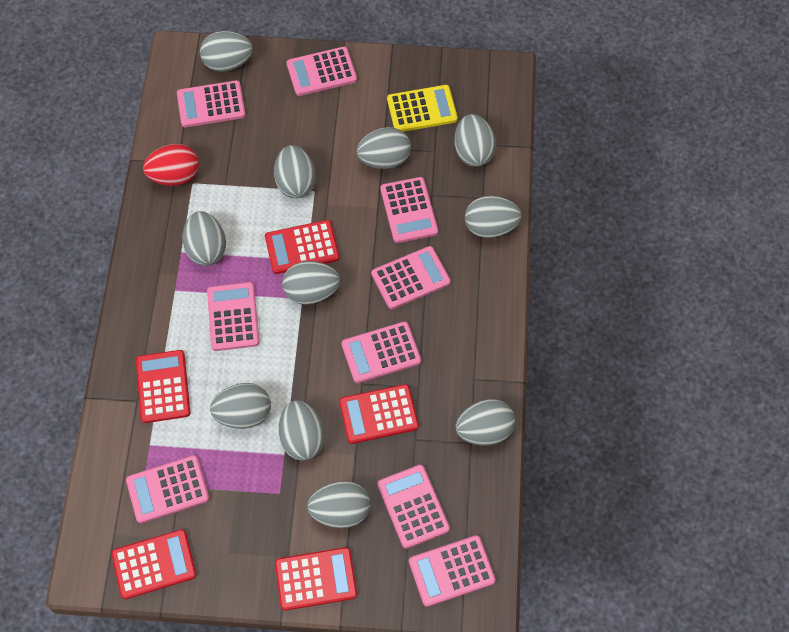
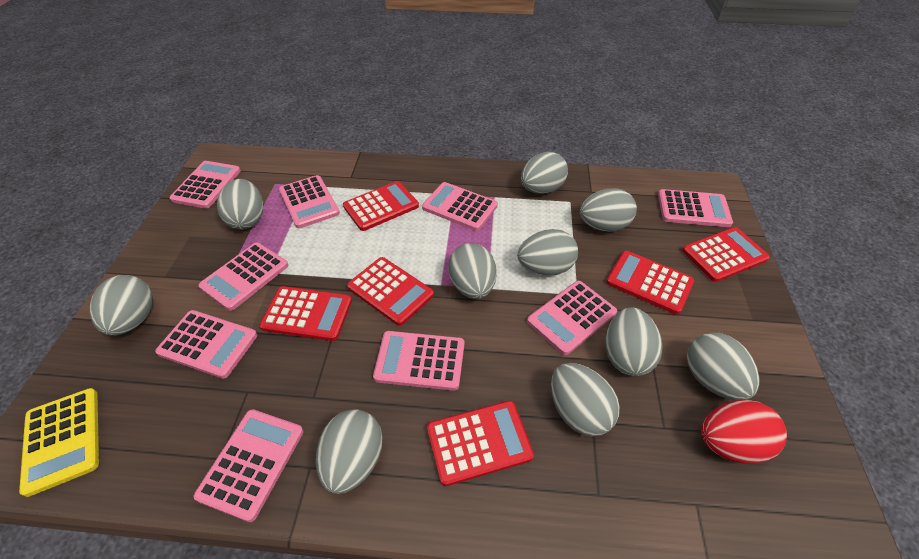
grey egg: 11 -> 10
red calculator: 5 -> 6

